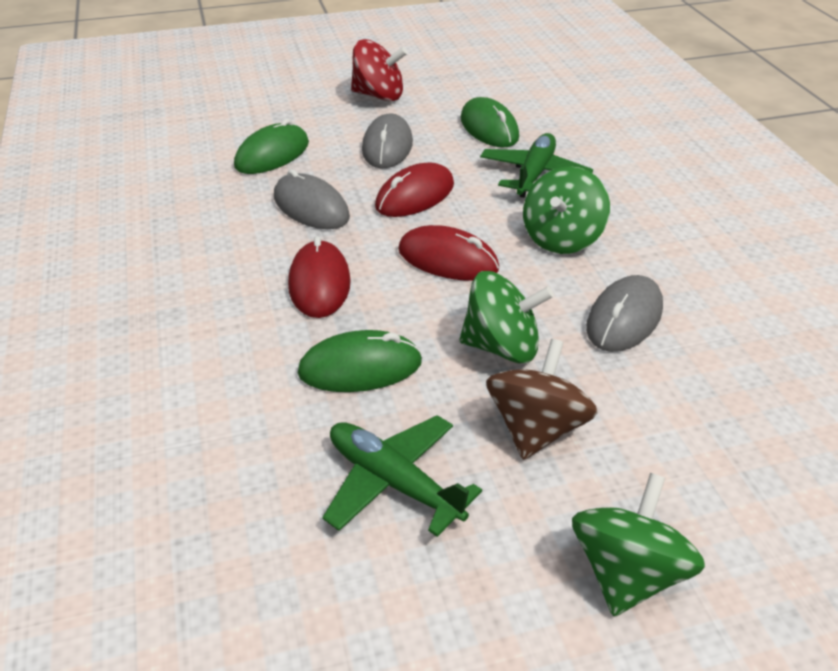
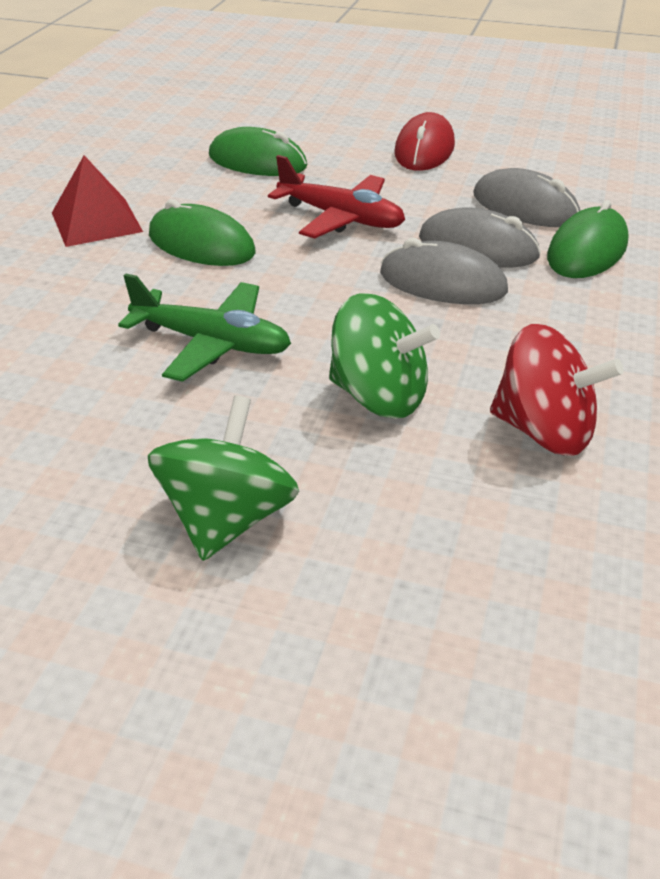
brown spinning top: 1 -> 0
green plane: 2 -> 1
green spinning top: 3 -> 2
red mouse: 3 -> 1
red plane: 0 -> 1
red pyramid: 0 -> 1

